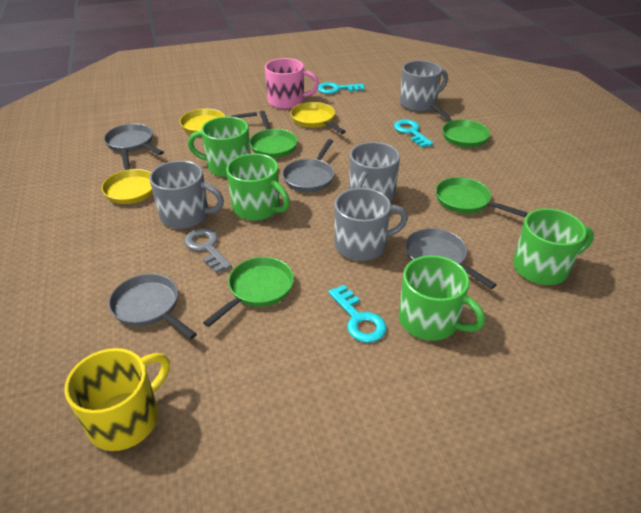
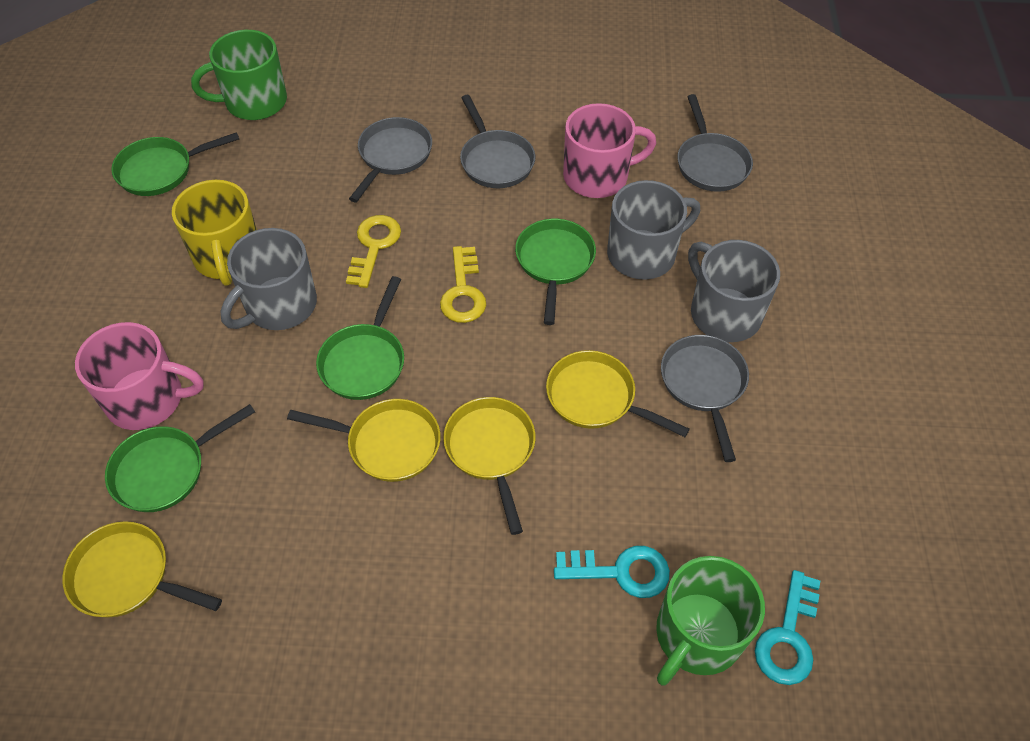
green mug: 4 -> 2
grey key: 1 -> 0
grey mug: 4 -> 3
pink mug: 1 -> 2
turquoise key: 3 -> 2
yellow key: 0 -> 2
yellow pan: 3 -> 4

